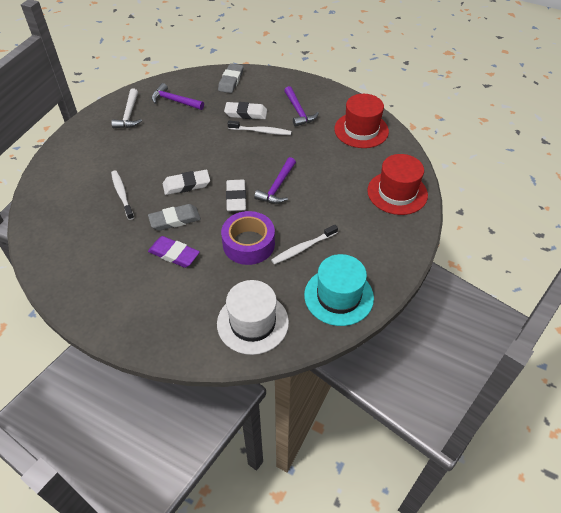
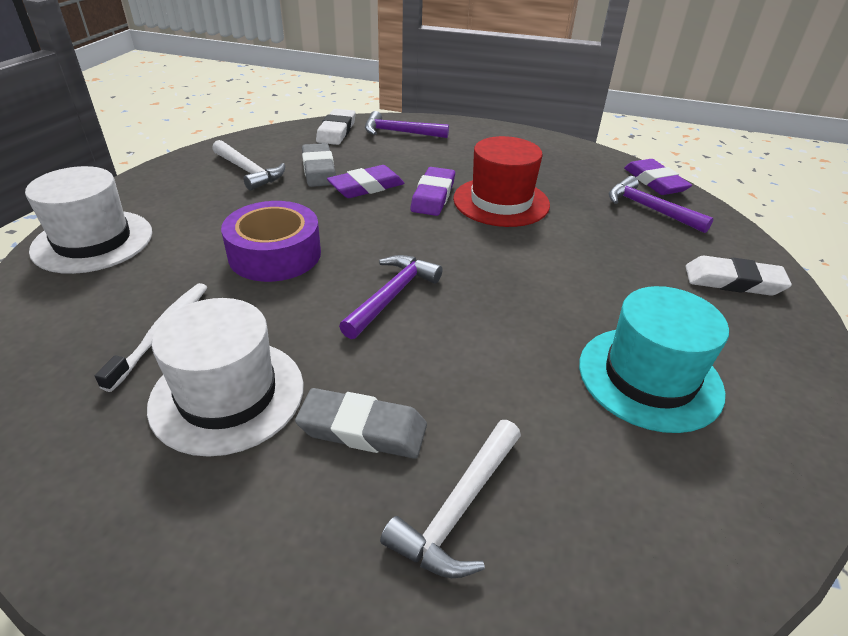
purple eraser: 1 -> 3
red hat: 2 -> 1
white eraser: 3 -> 2
white hammer: 1 -> 2
white hat: 1 -> 2
white toothbrush: 3 -> 1

